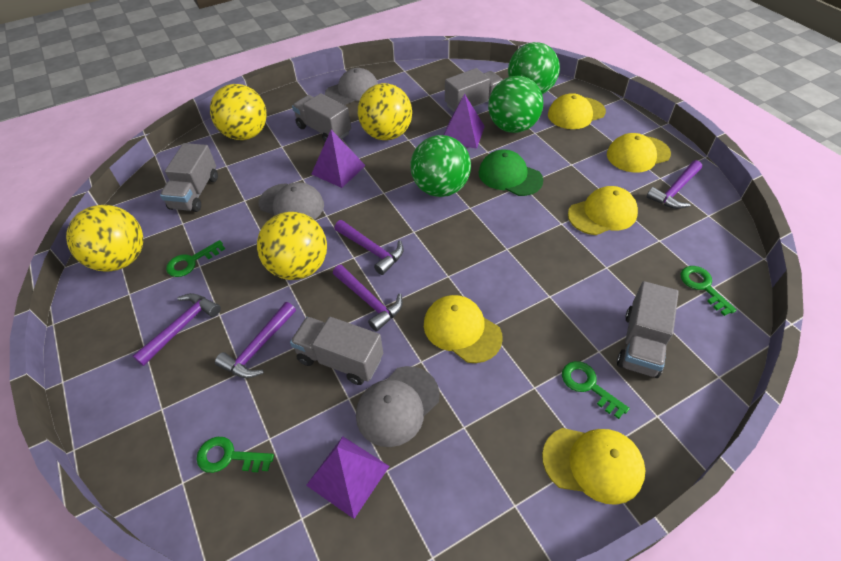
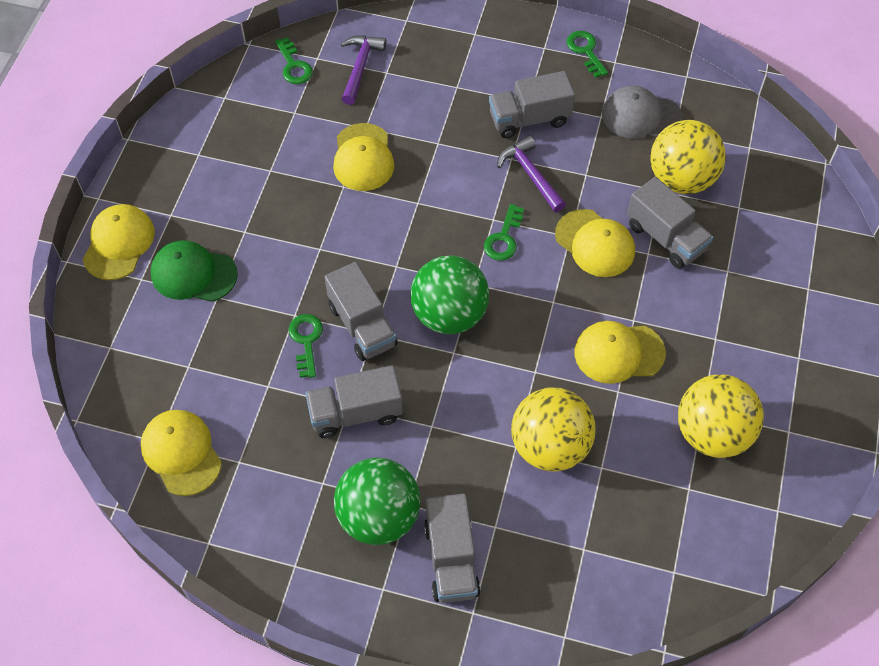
green ball: 3 -> 2
grey cap: 3 -> 1
purple hammer: 5 -> 2
purple pyramid: 3 -> 0
yellow ball: 4 -> 3

